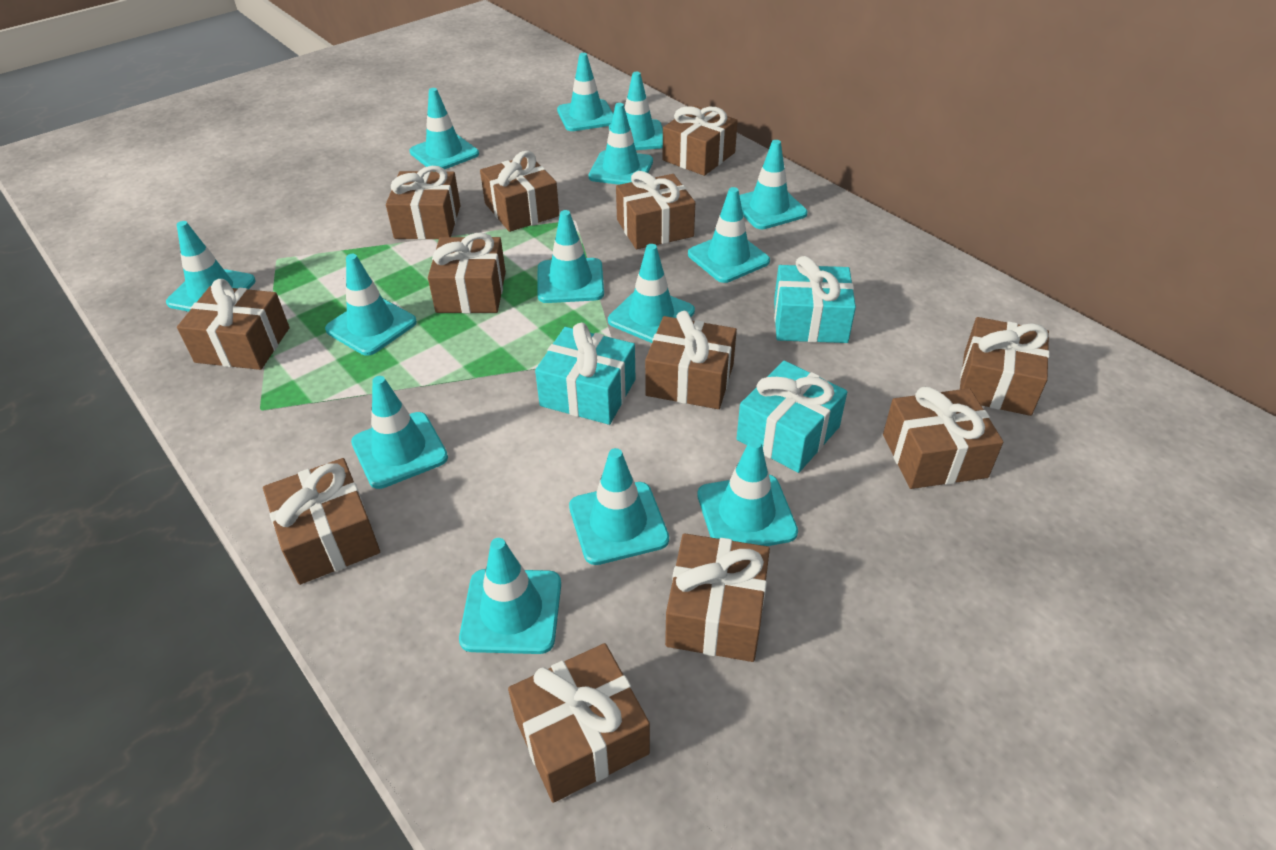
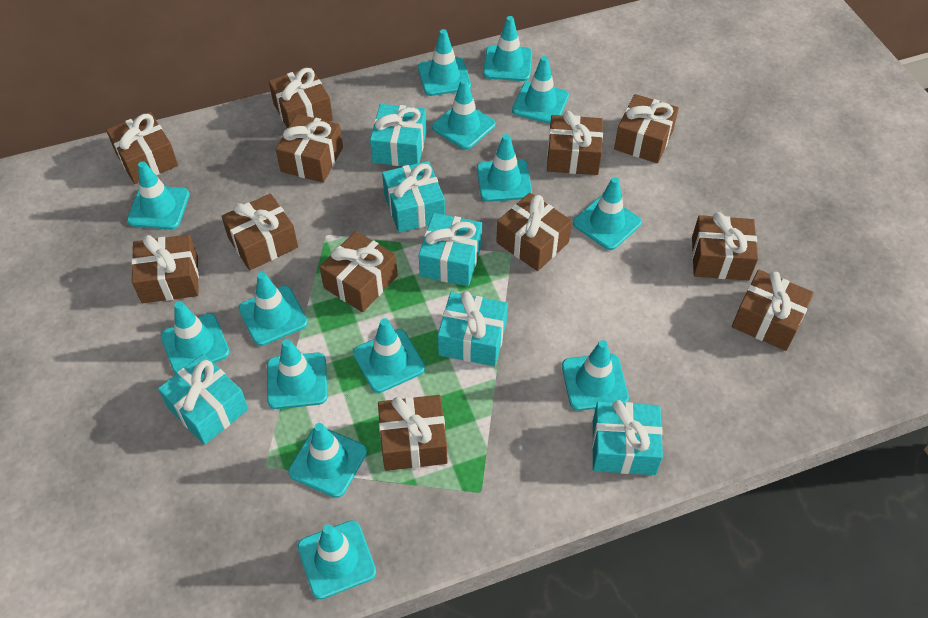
turquoise gift: 3 -> 6

